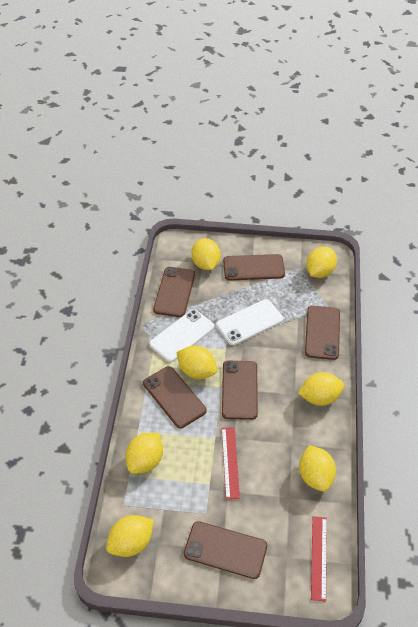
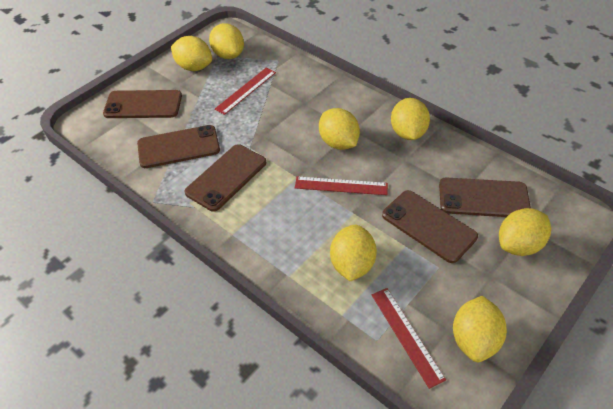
brown phone: 6 -> 5
red ruler: 2 -> 3
white phone: 2 -> 0

